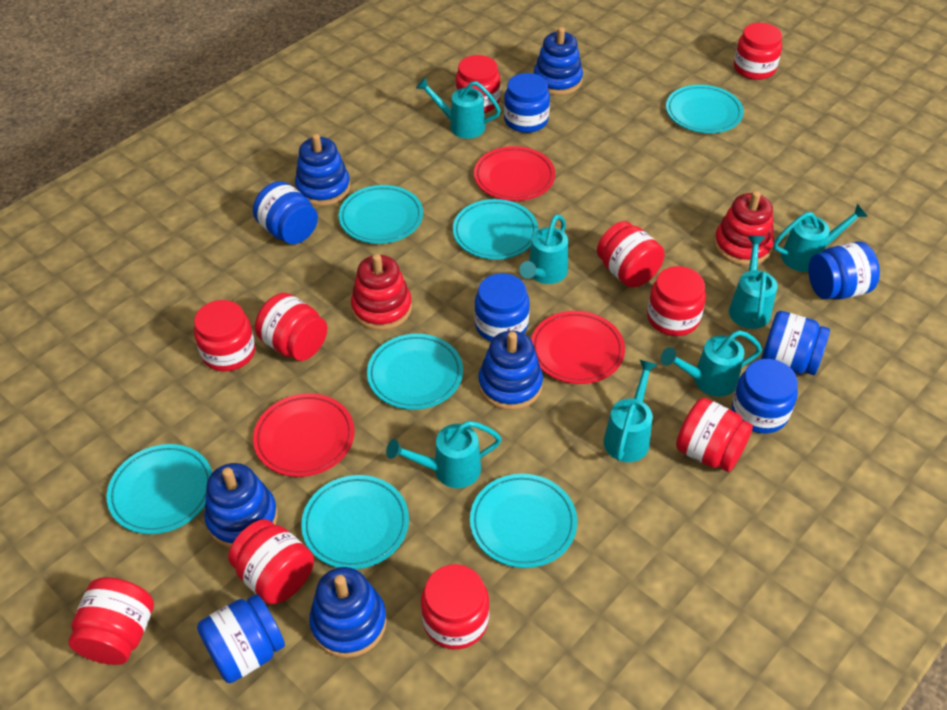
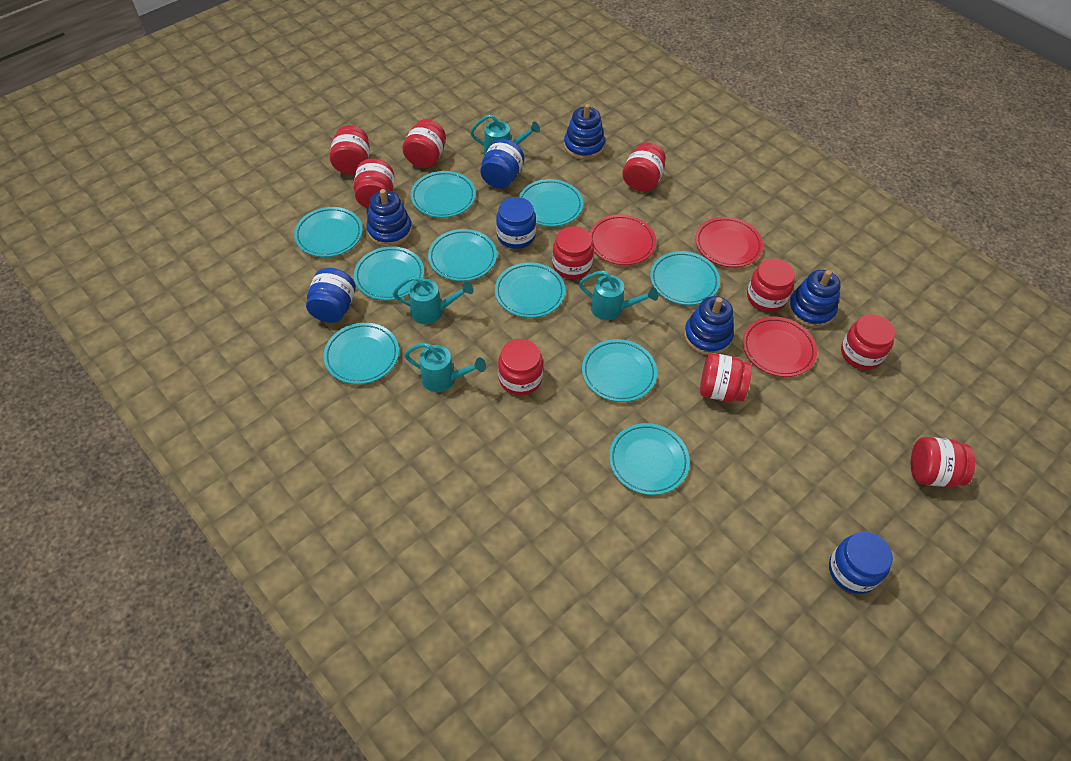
blue jar: 7 -> 4
blue stacking toy: 5 -> 4
red stacking toy: 2 -> 0
turquoise plate: 7 -> 10
turquoise watering can: 7 -> 4

